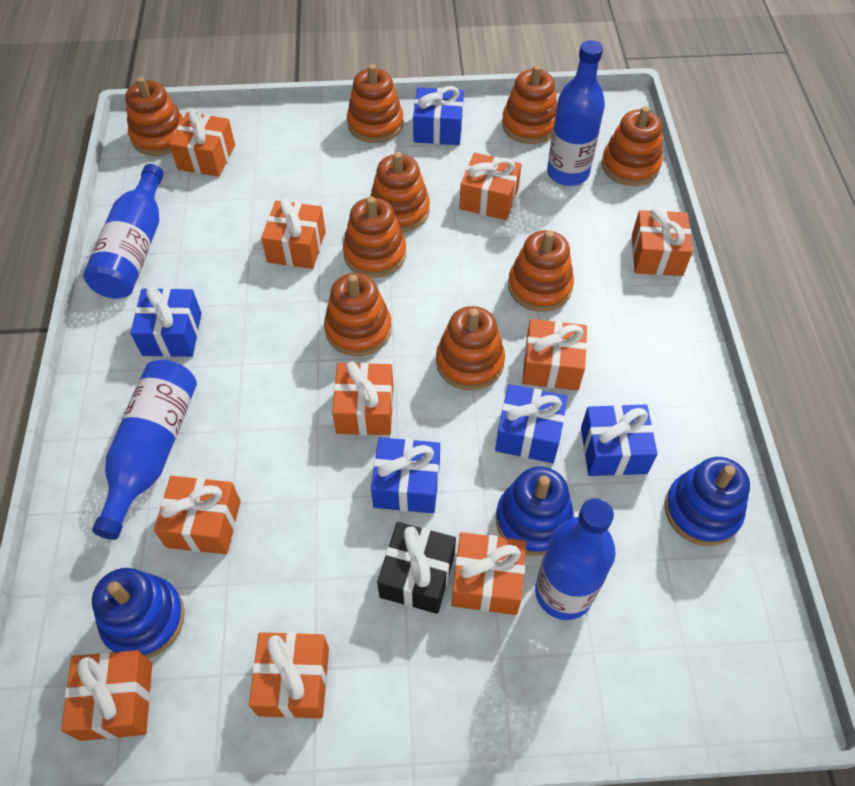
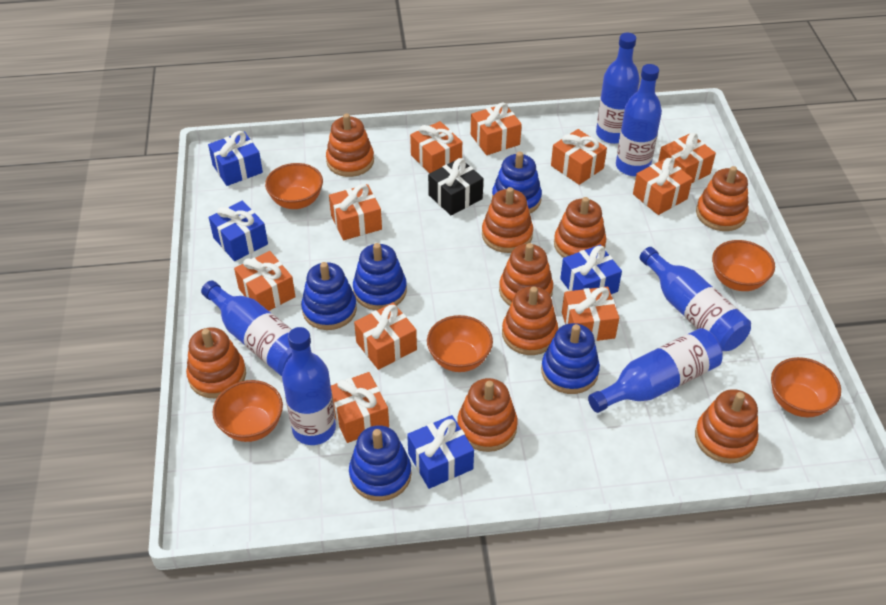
blue bottle: 4 -> 6
blue gift: 5 -> 4
blue stacking toy: 3 -> 5
orange bowl: 0 -> 5

